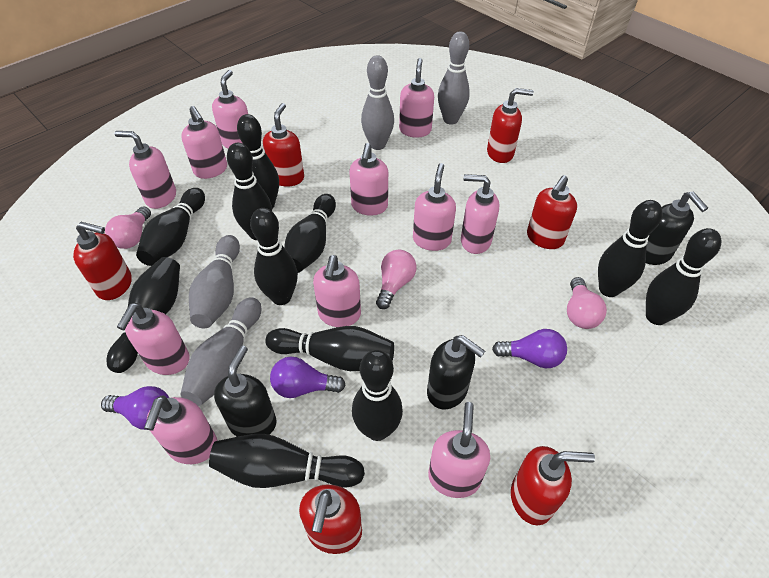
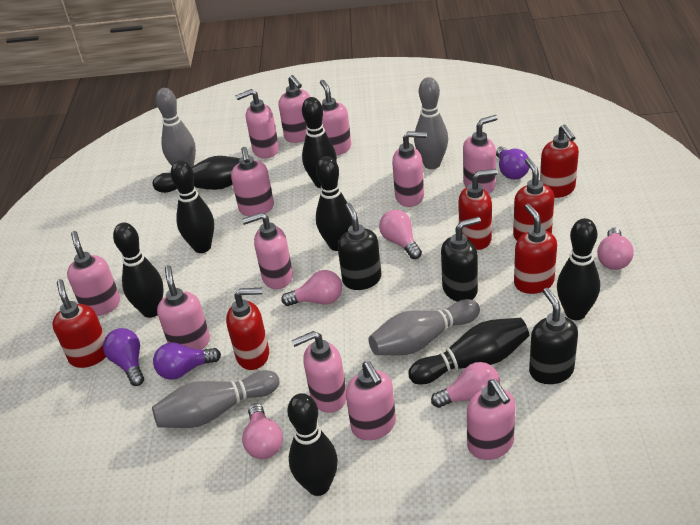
black bowling pin: 11 -> 8
pink light bulb: 3 -> 5
pink soap dispenser: 11 -> 12

